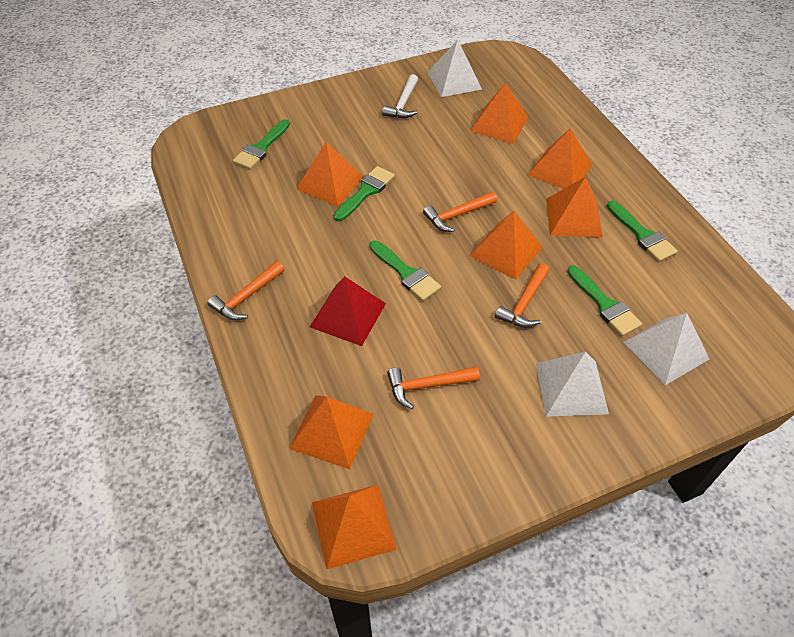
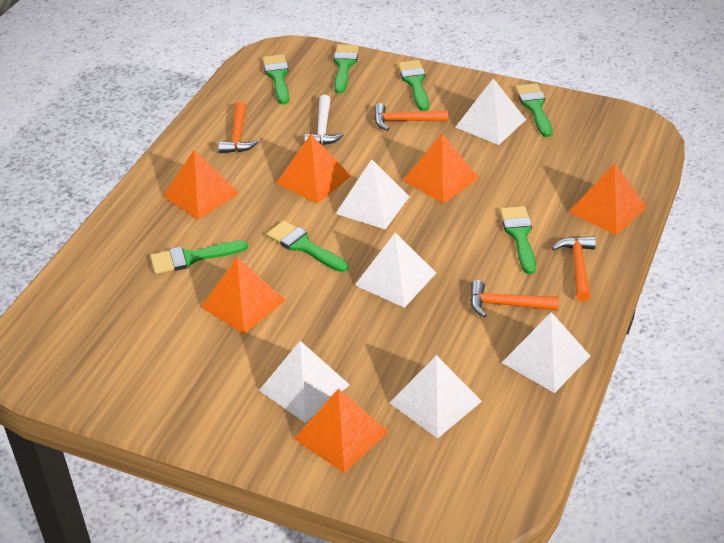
green brush: 5 -> 7
orange pyramid: 7 -> 6
red pyramid: 1 -> 0
white pyramid: 3 -> 6

